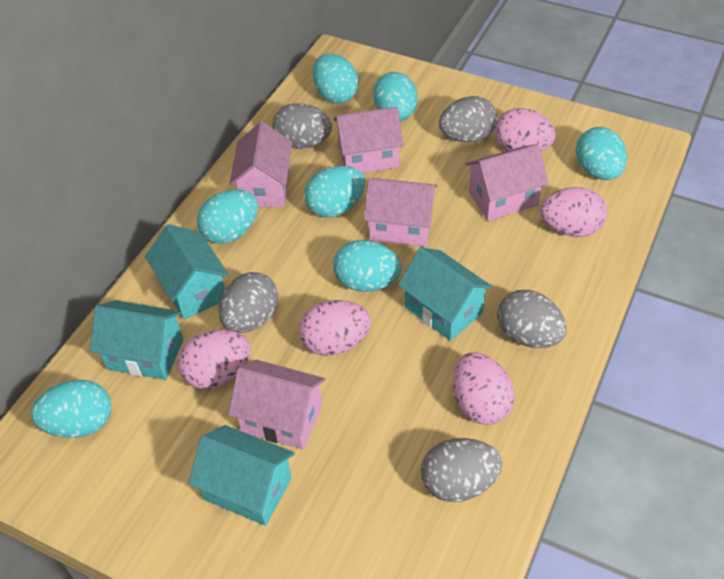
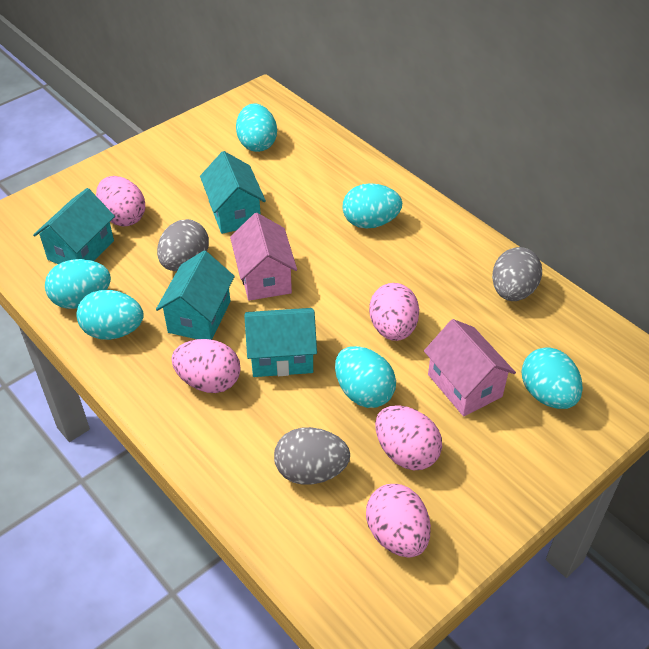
grey egg: 5 -> 3
pink house: 5 -> 2
turquoise egg: 7 -> 6

